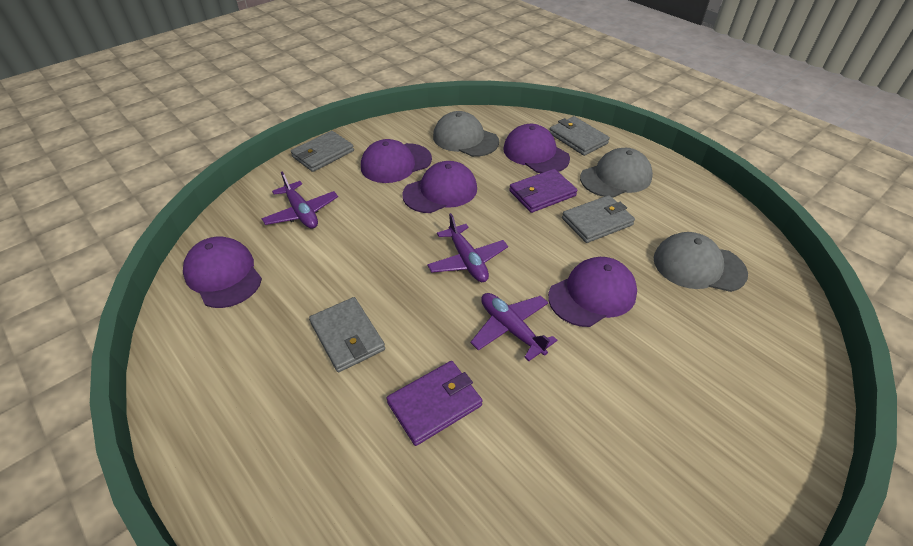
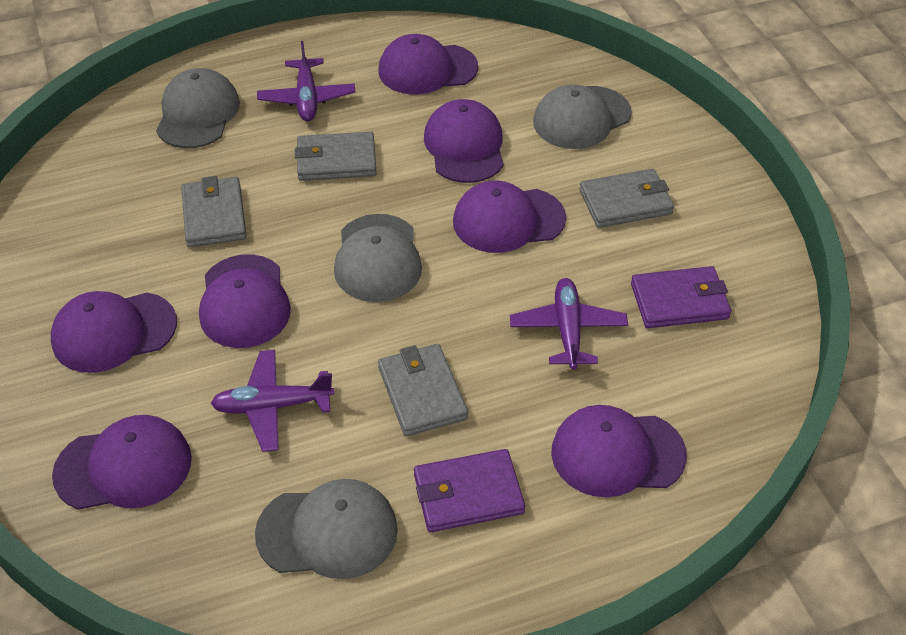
grey cap: 3 -> 4
purple cap: 5 -> 7

